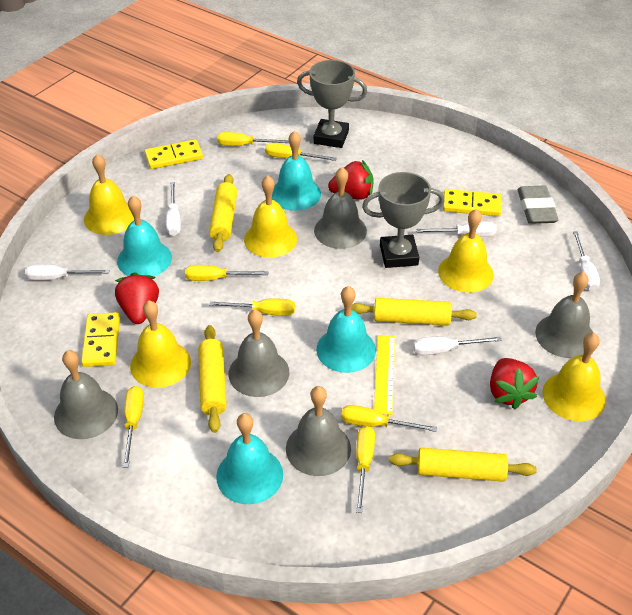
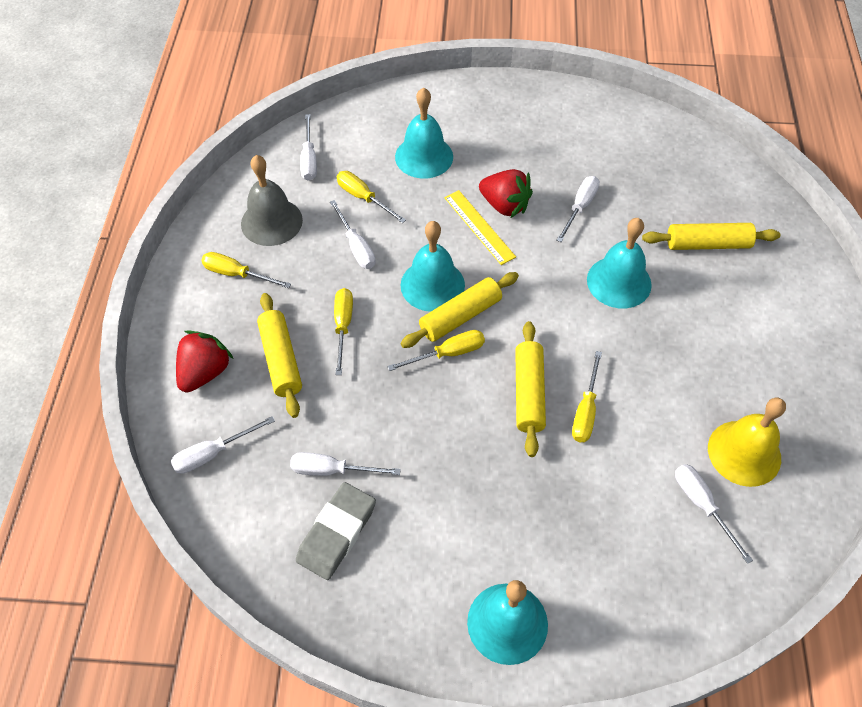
grey bell: 5 -> 1
grey trophy: 2 -> 0
red strawberry: 3 -> 2
white screwdriver: 5 -> 6
yellow bell: 5 -> 1
yellow domino: 3 -> 0
yellow screwdriver: 7 -> 5

